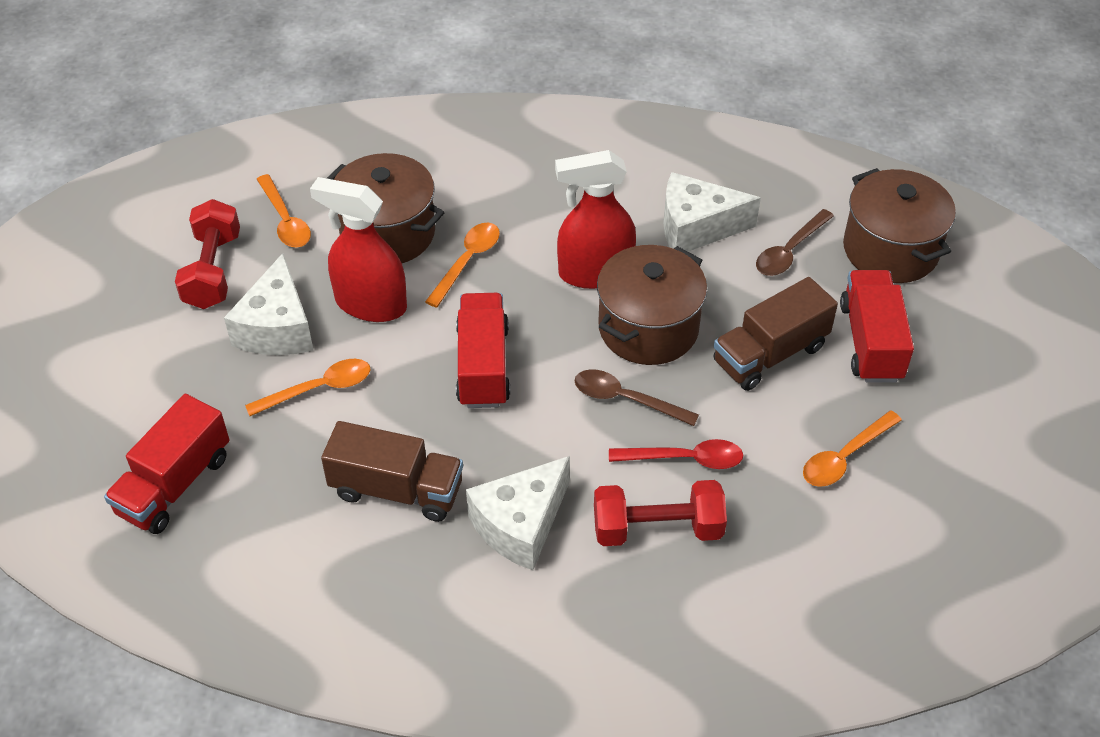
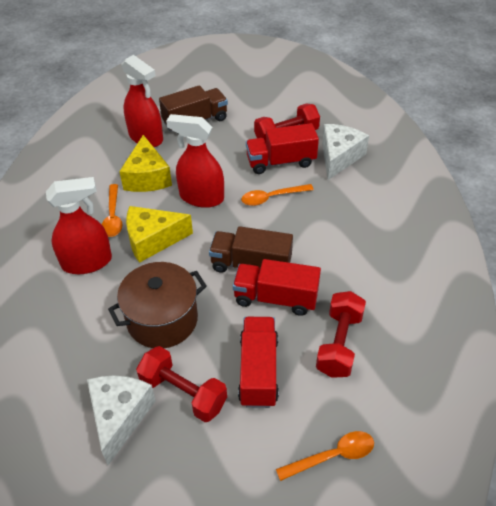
brown pot: 3 -> 1
brown spoon: 2 -> 0
orange spoon: 4 -> 3
red dumbbell: 2 -> 3
red spoon: 1 -> 0
red spray bottle: 2 -> 3
white cheese: 3 -> 2
yellow cheese: 0 -> 2

